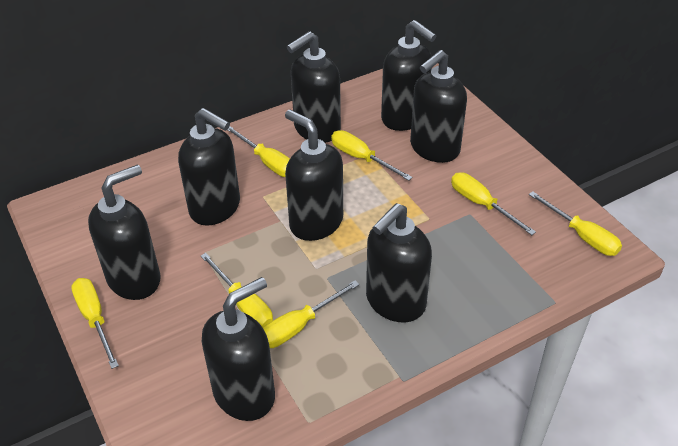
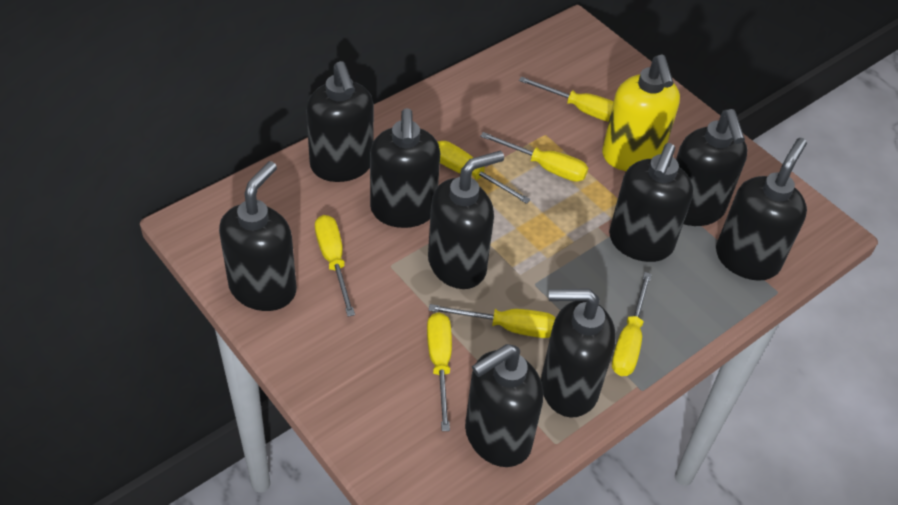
black soap dispenser: 8 -> 9
yellow soap dispenser: 0 -> 1

